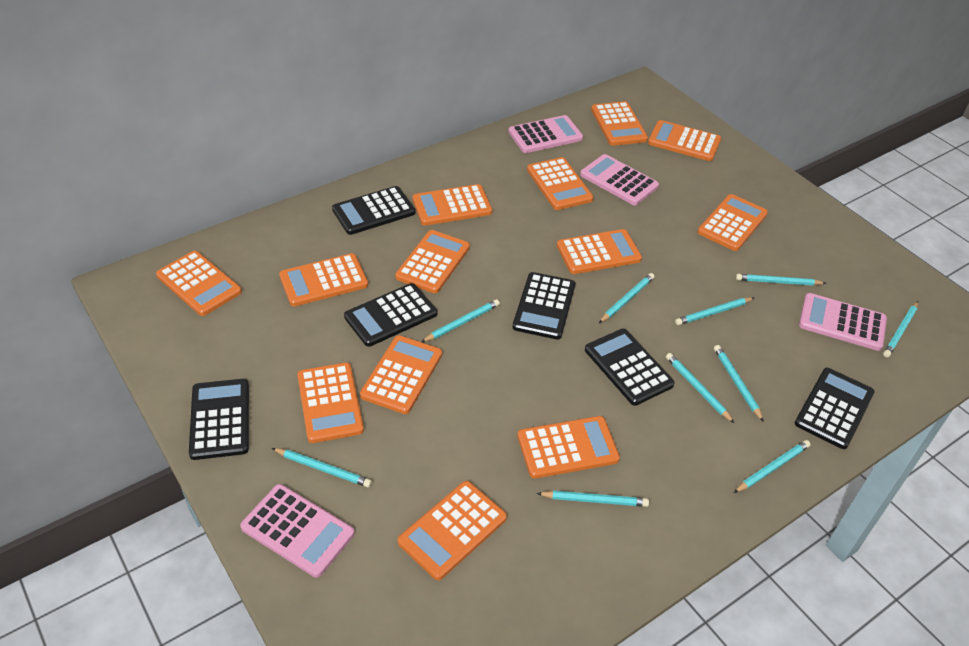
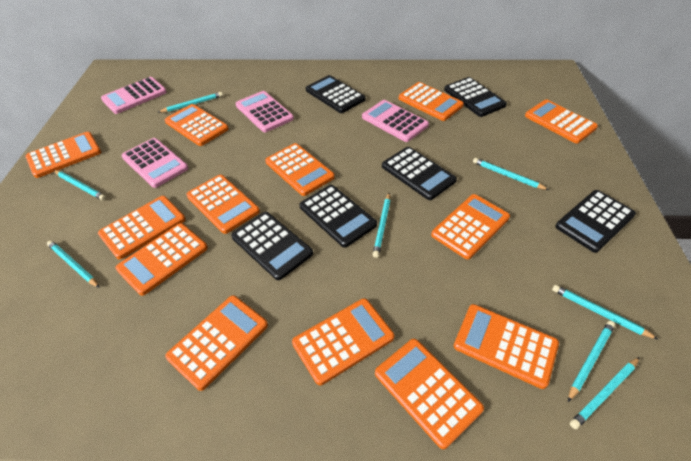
turquoise pencil: 10 -> 8

